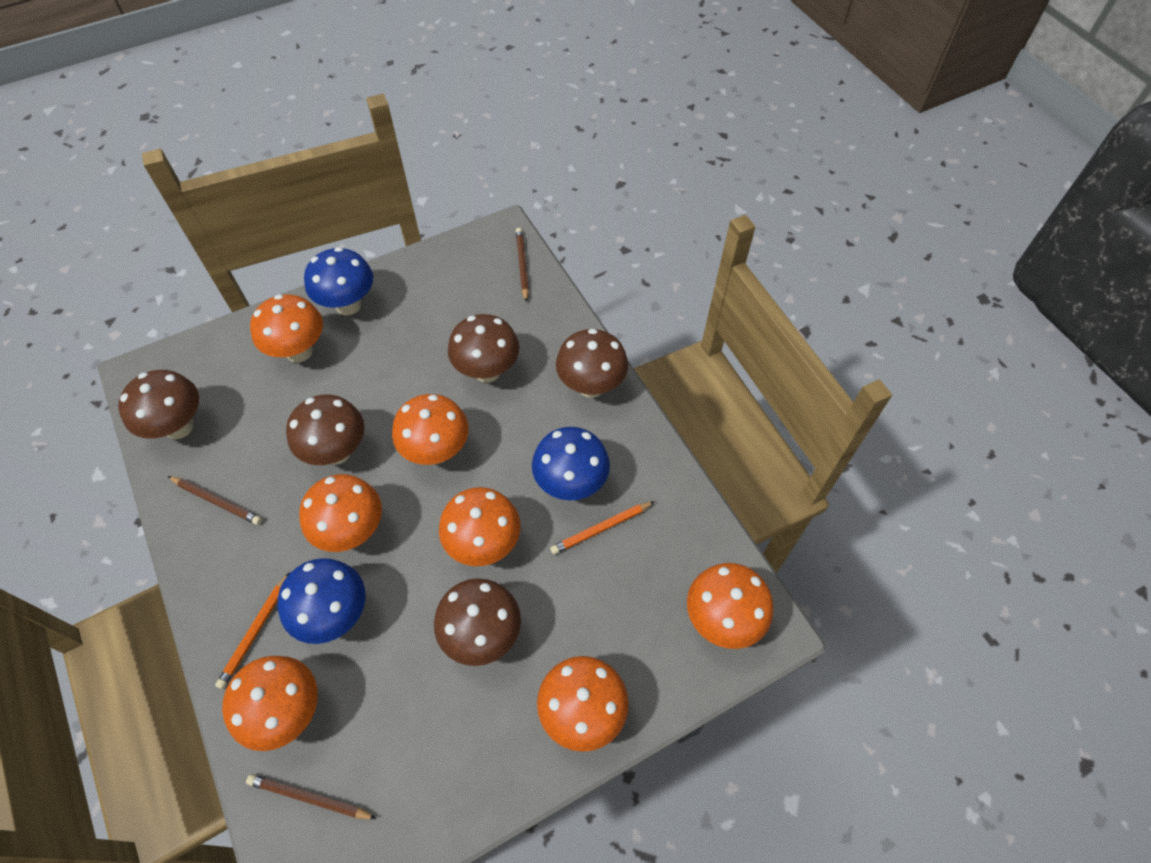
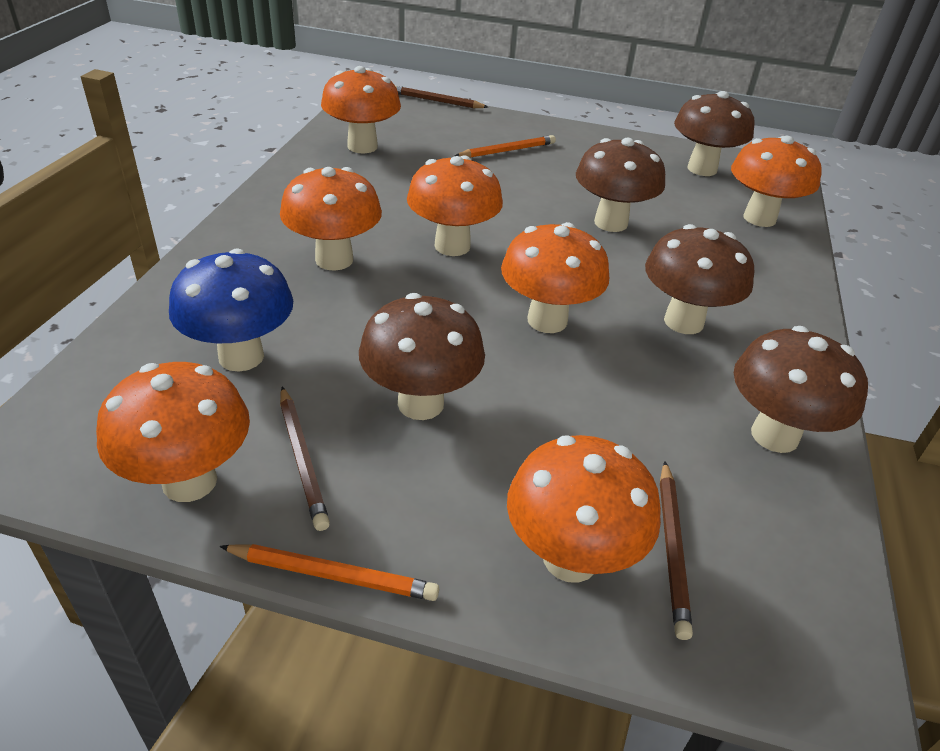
blue mushroom: 3 -> 1

